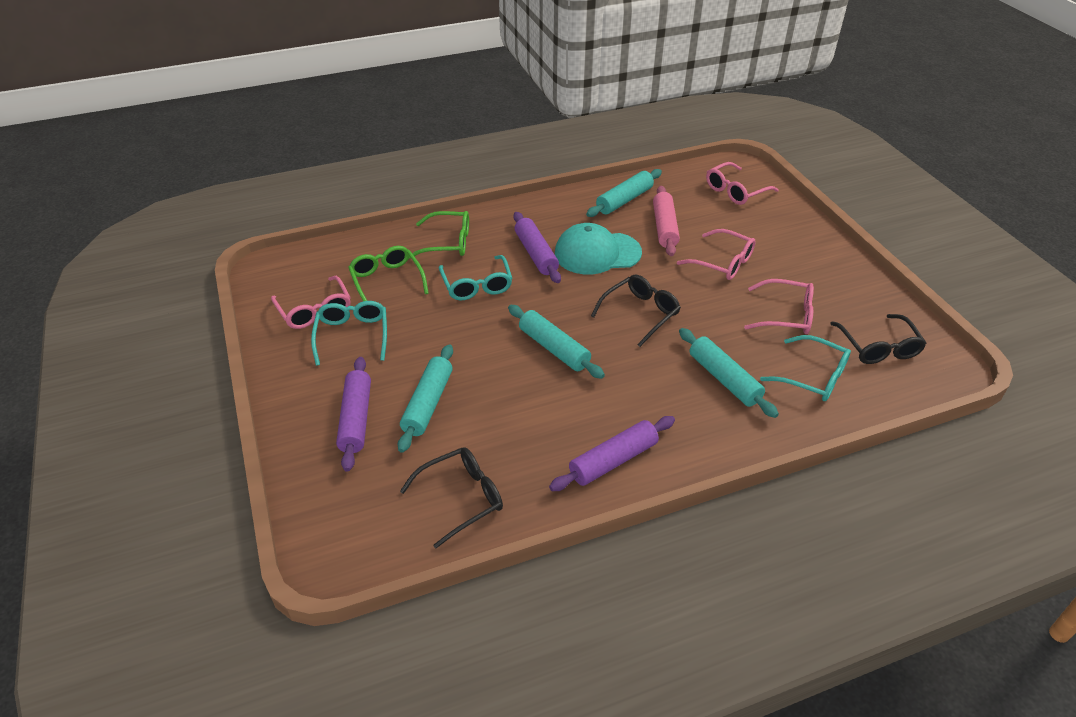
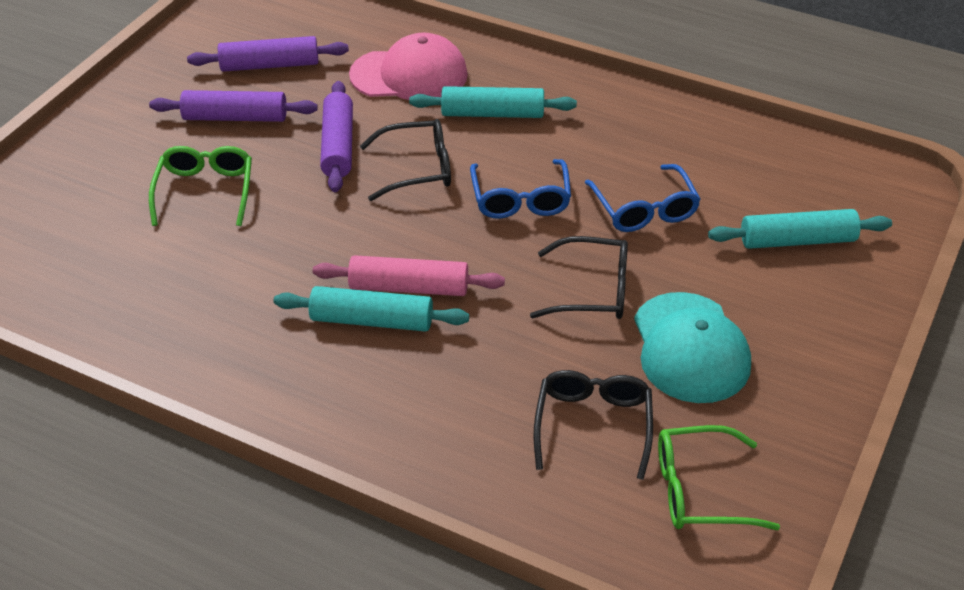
blue glasses: 0 -> 2
pink cap: 0 -> 1
pink glasses: 4 -> 0
turquoise glasses: 3 -> 0
turquoise rolling pin: 4 -> 3

